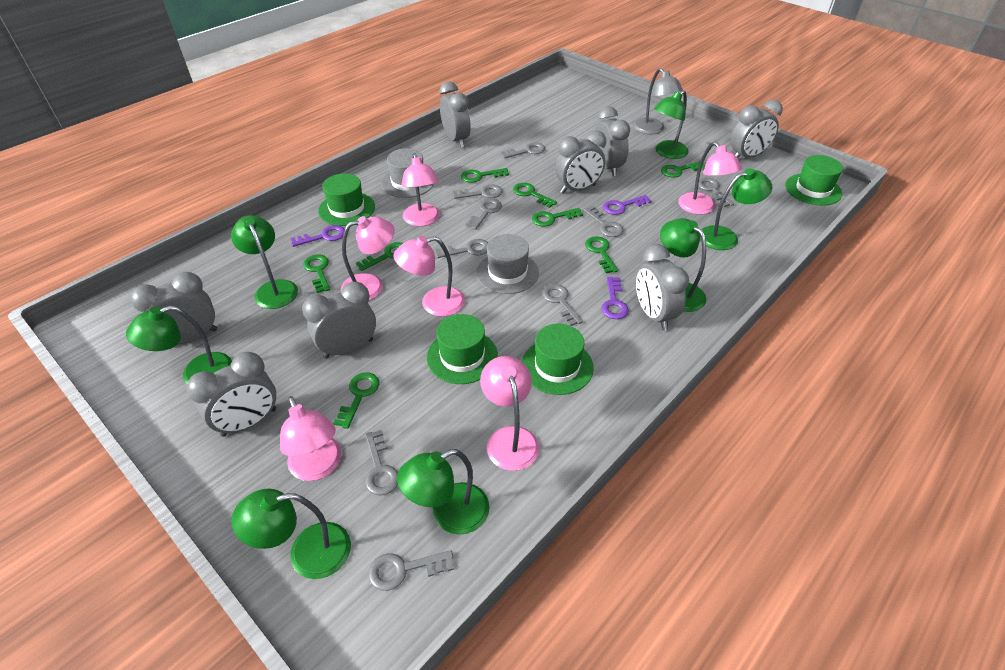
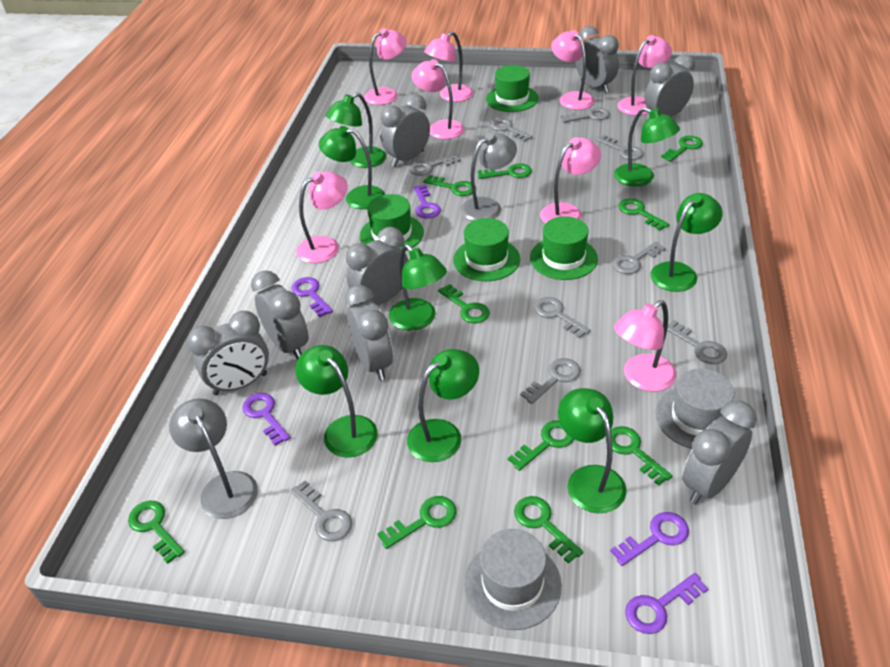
green key: 8 -> 10
green lamp: 7 -> 8
grey lamp: 1 -> 2
pink lamp: 6 -> 8
purple key: 3 -> 5

